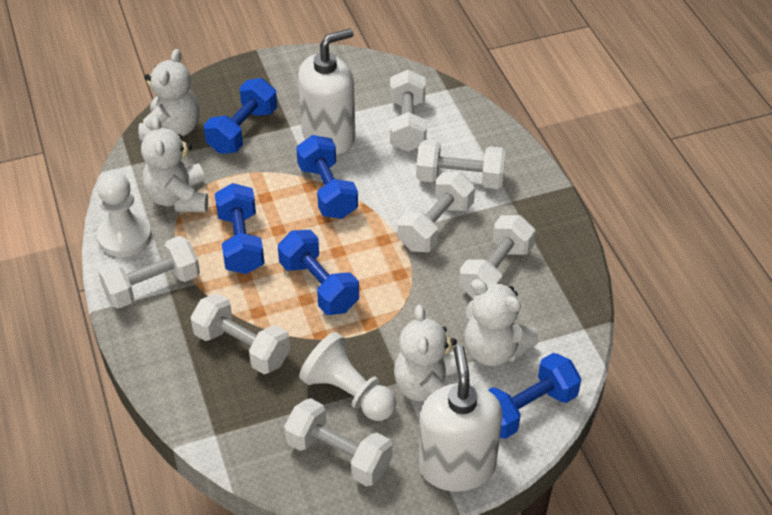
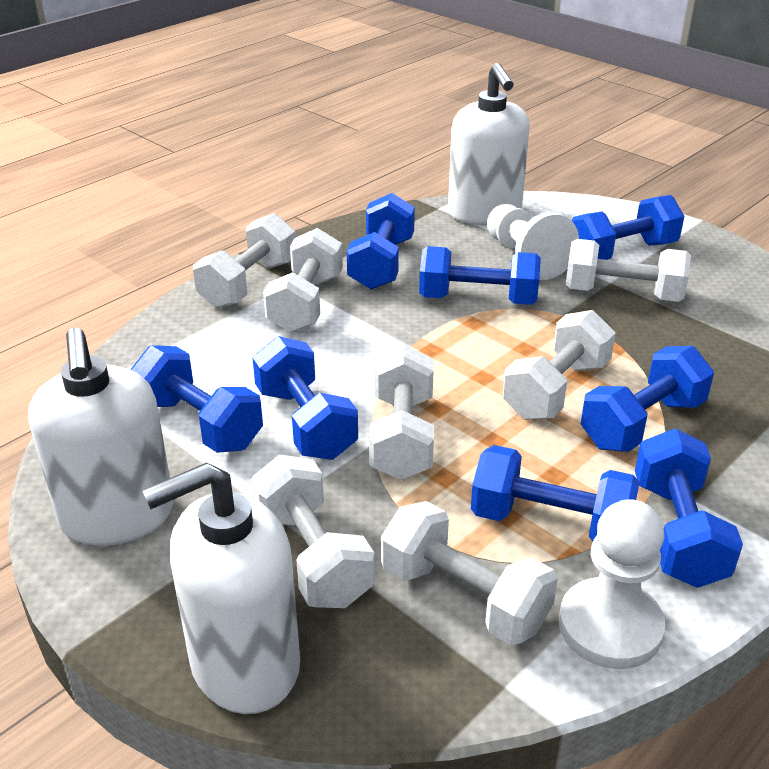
blue dumbbell: 5 -> 8
white soap dispenser: 2 -> 3
white teddy bear: 4 -> 0

